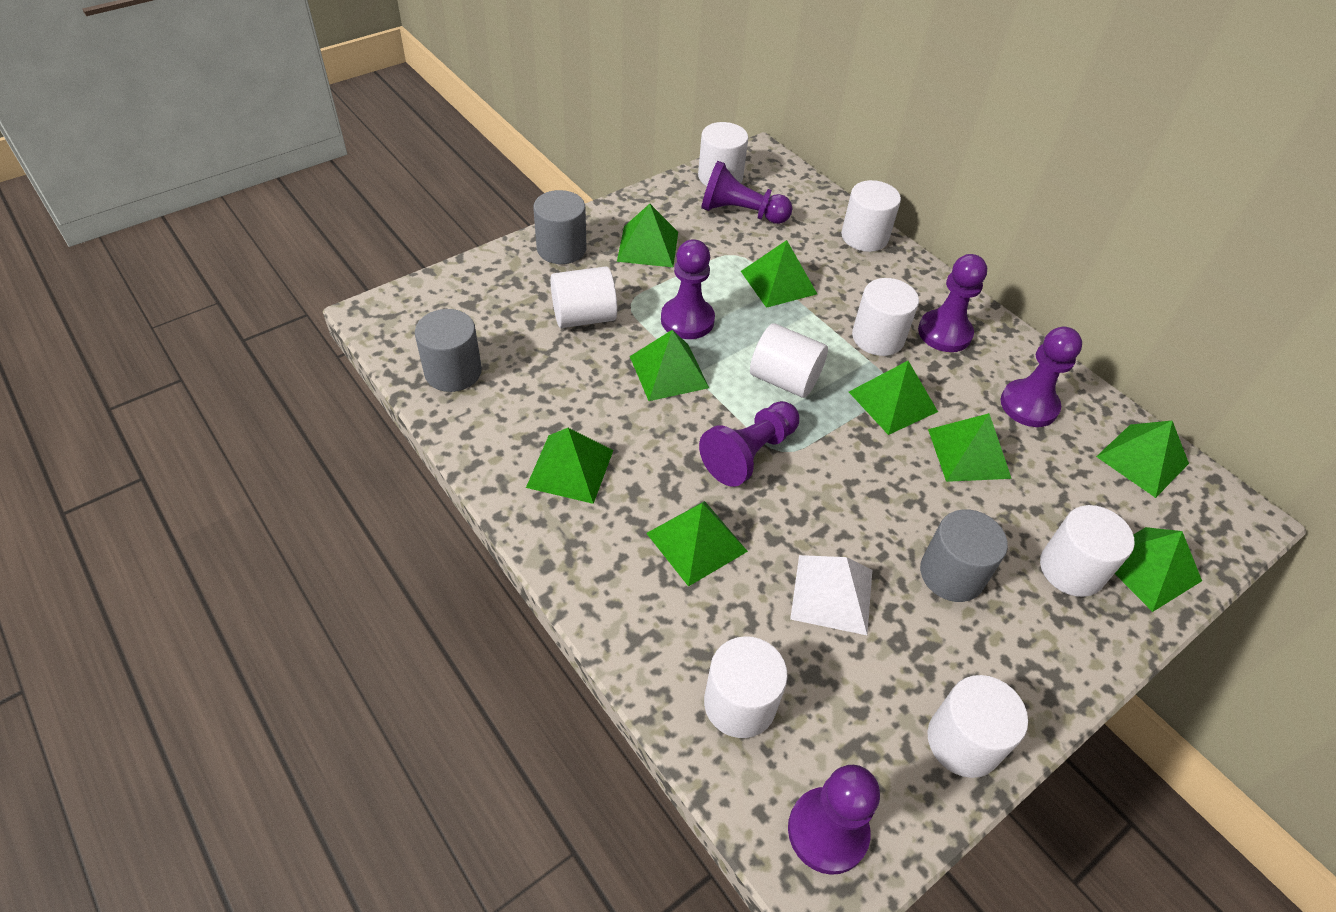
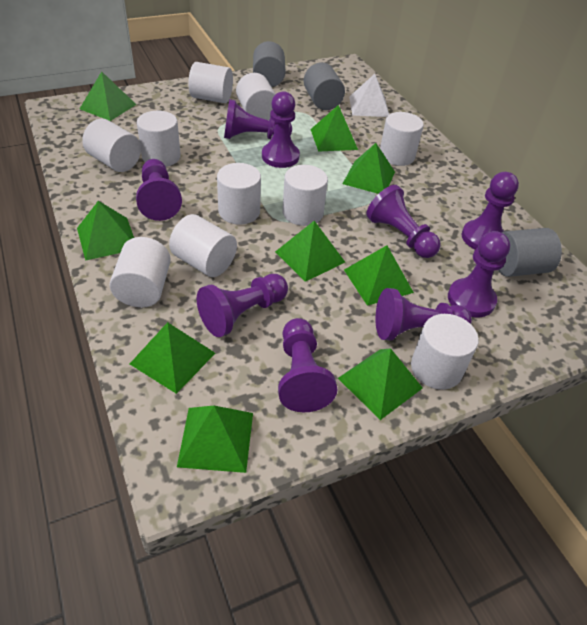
purple pawn: 6 -> 9
white cylinder: 8 -> 10

